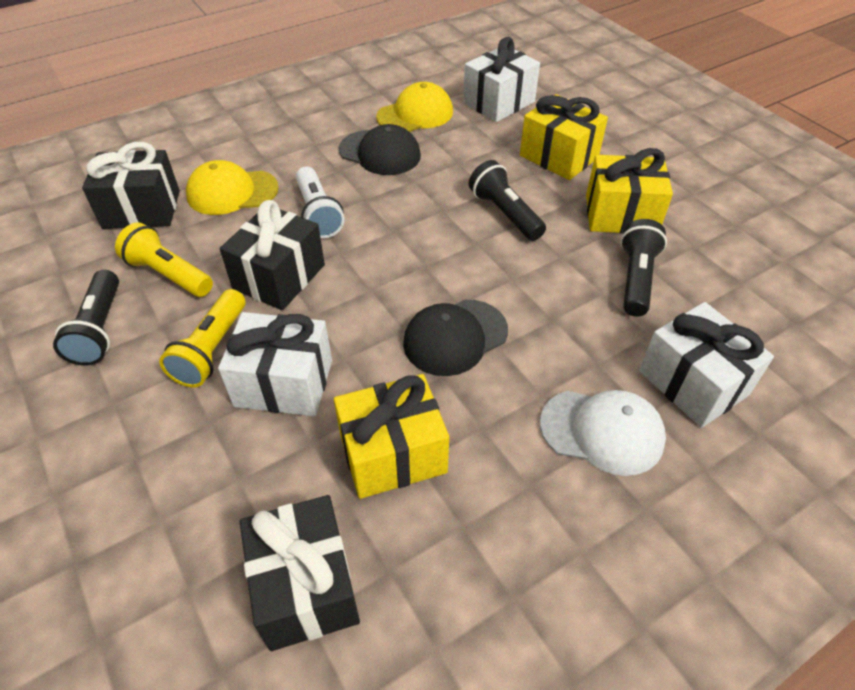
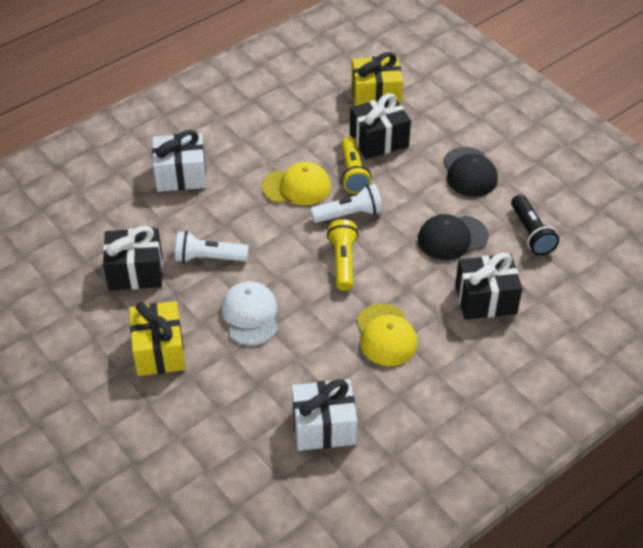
black flashlight: 3 -> 1
white flashlight: 1 -> 2
white gift: 3 -> 2
yellow gift: 3 -> 2

